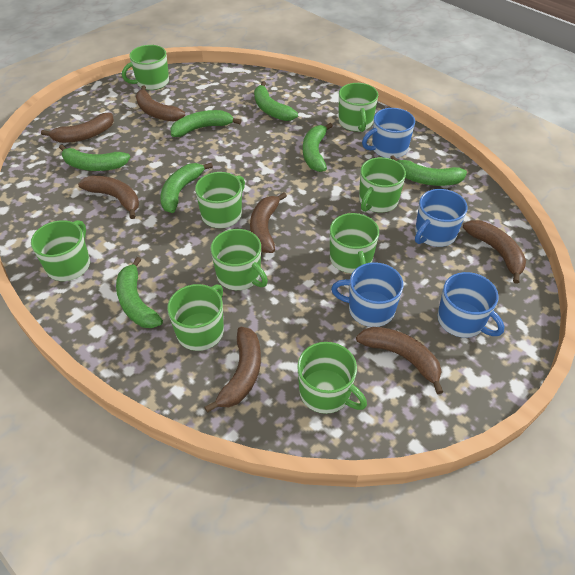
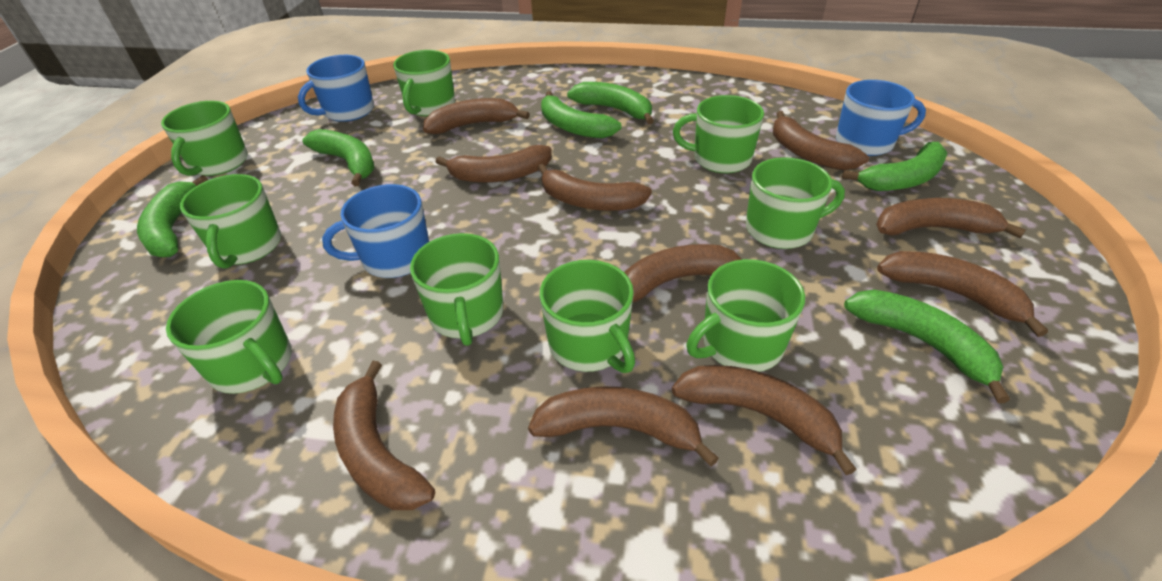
blue mug: 4 -> 3
brown banana: 7 -> 10
green banana: 7 -> 6

